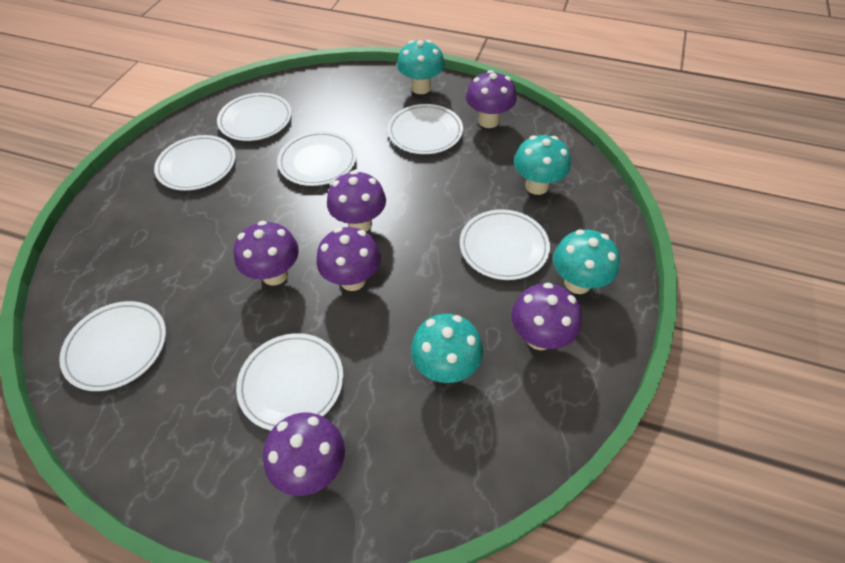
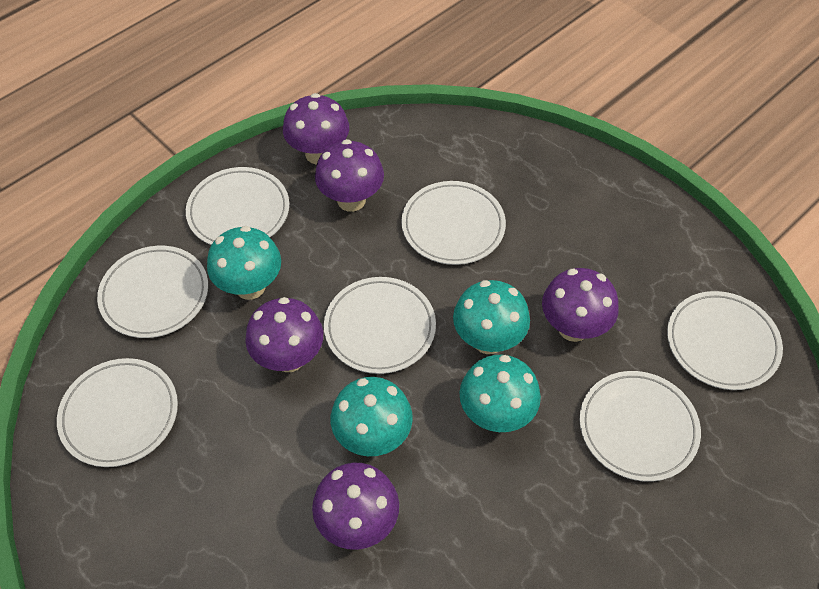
purple mushroom: 6 -> 5

